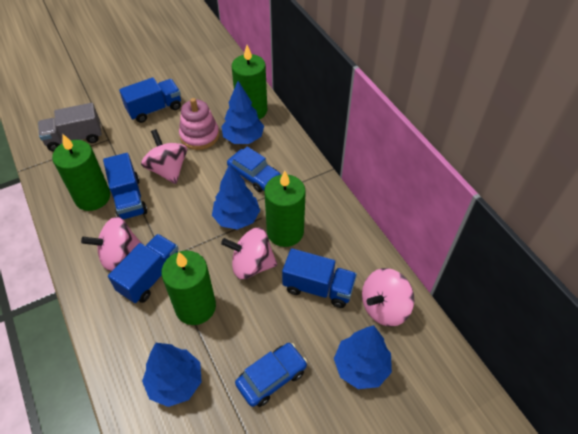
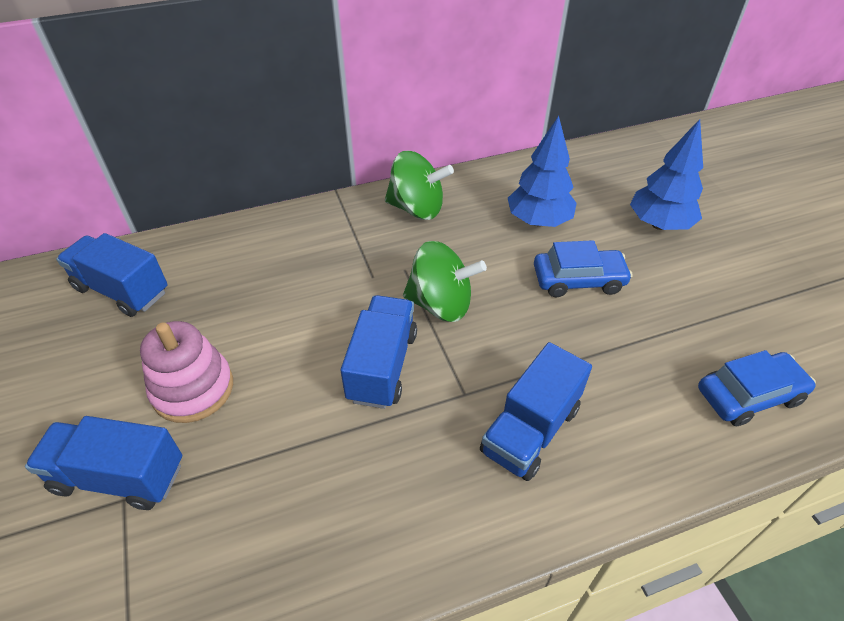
blue tree: 4 -> 2
green candle: 4 -> 0
green spinning top: 0 -> 2
grey truck: 1 -> 0
pink spinning top: 4 -> 0

